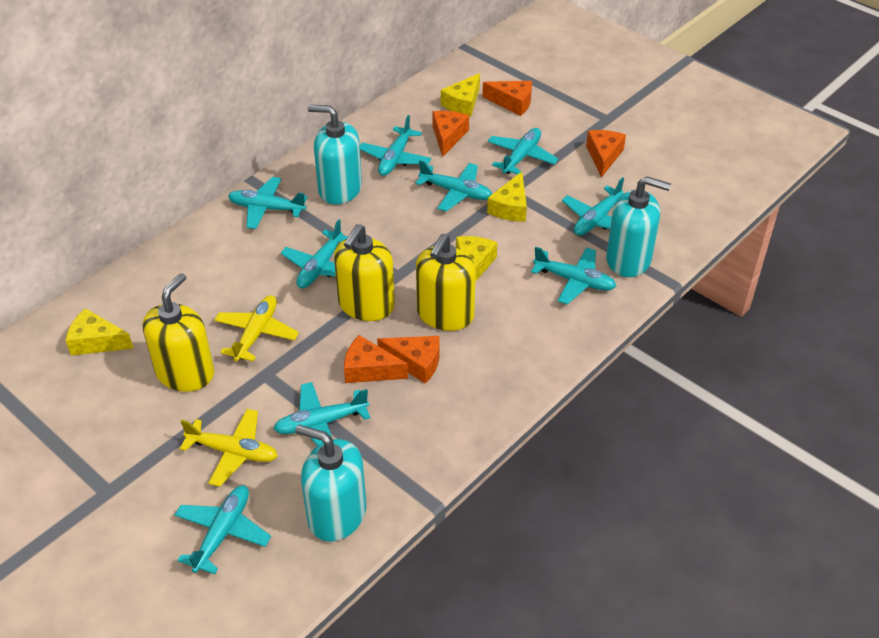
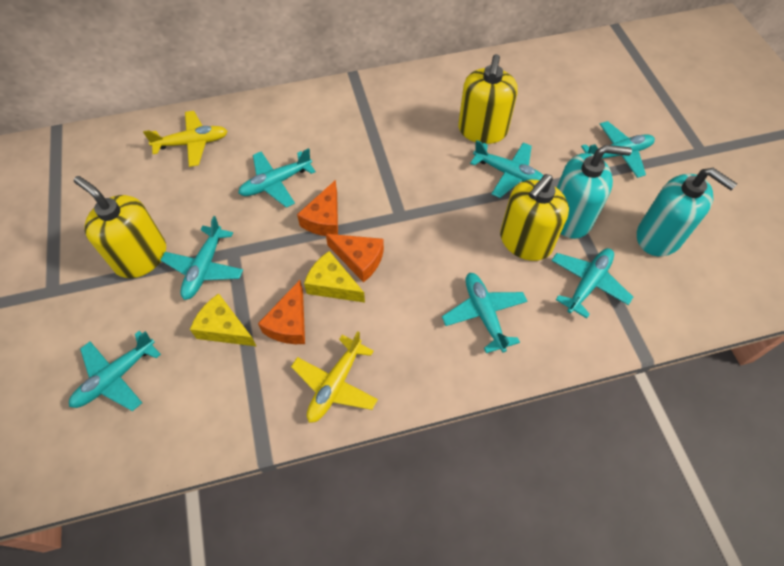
orange cheese: 5 -> 3
turquoise plane: 9 -> 7
turquoise soap dispenser: 3 -> 2
yellow cheese: 4 -> 2

